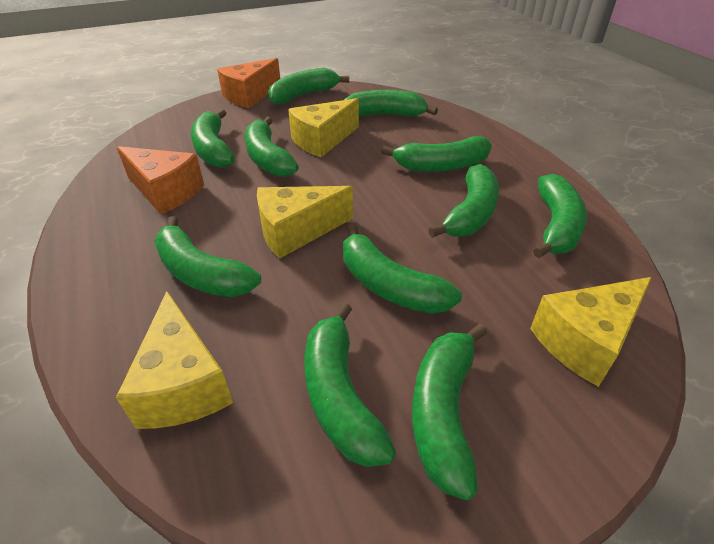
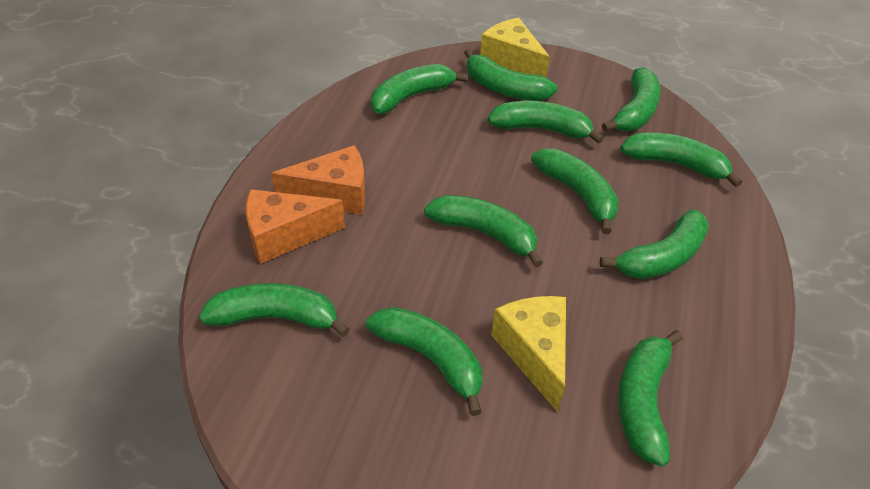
yellow cheese: 4 -> 2

